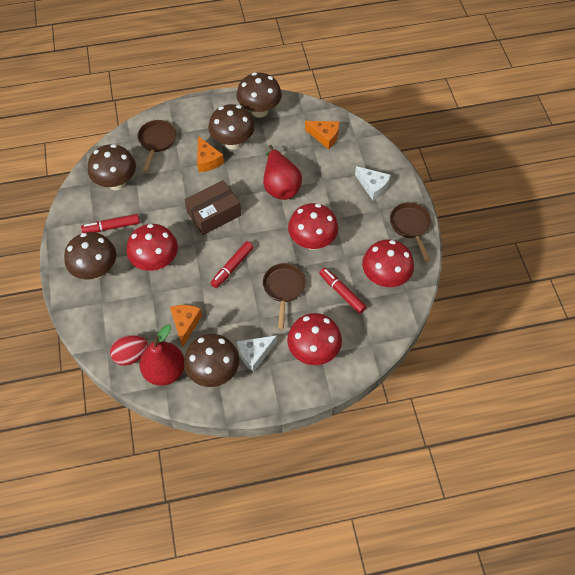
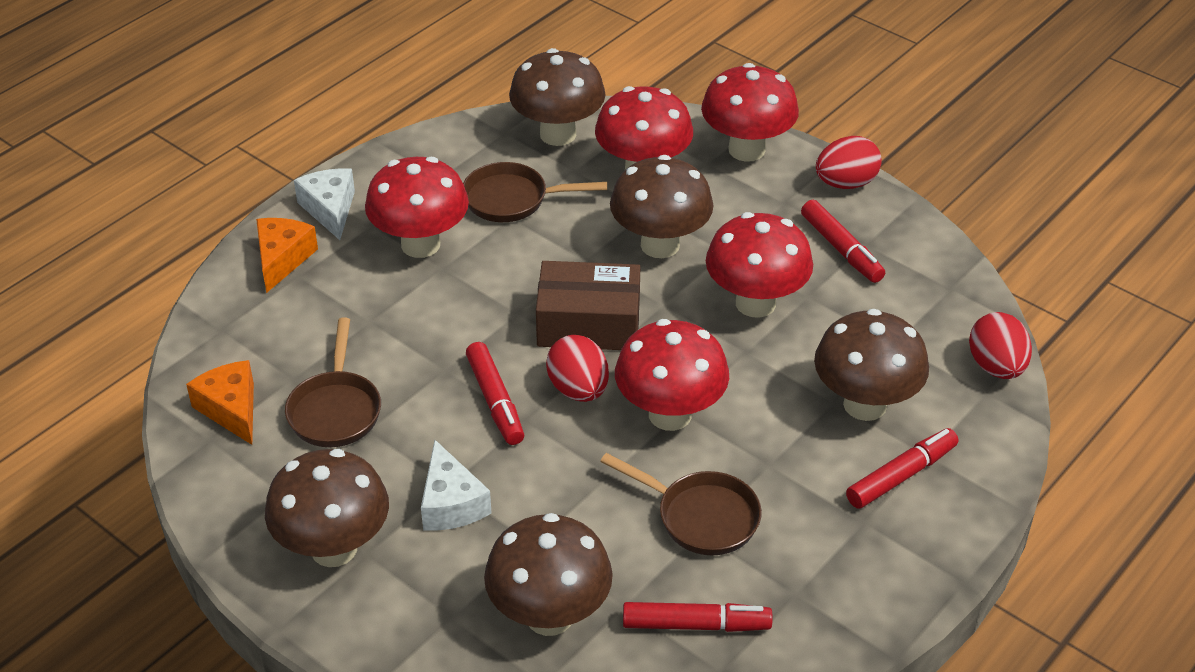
orange cheese: 3 -> 2
red egg: 1 -> 3
red marker: 3 -> 4
red mushroom: 4 -> 5
red pear: 2 -> 0

